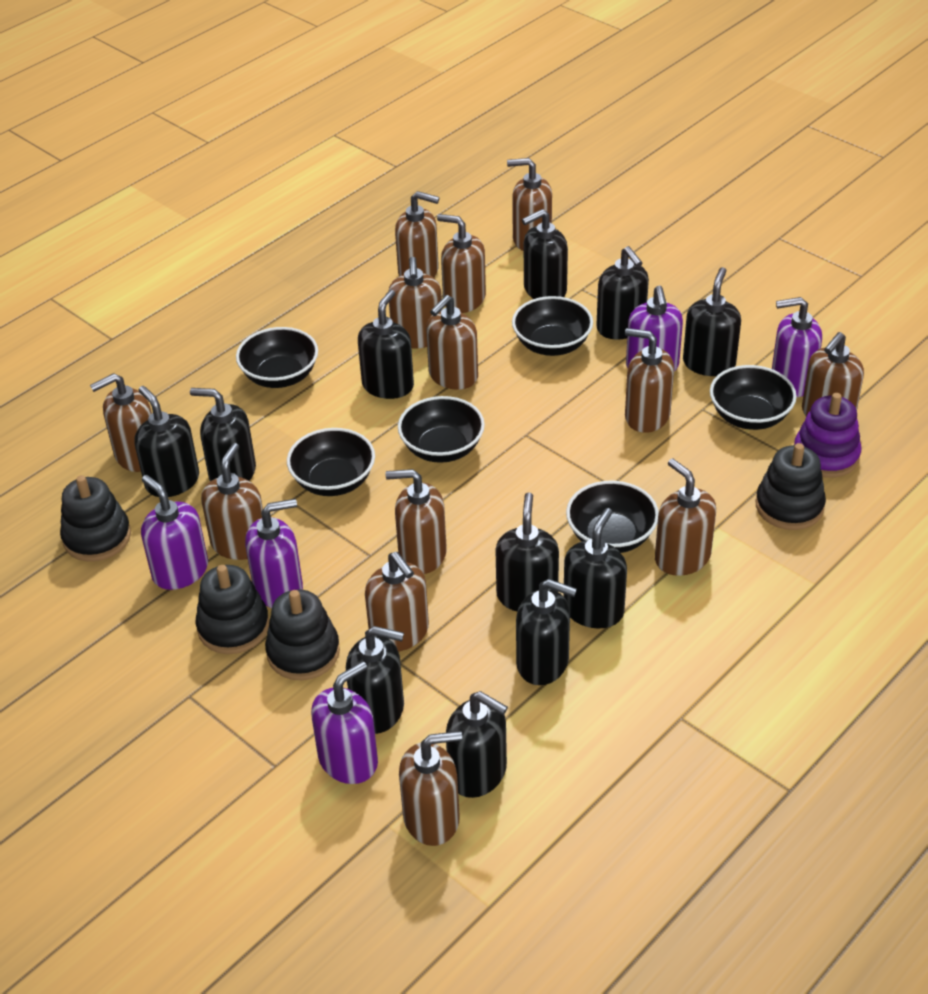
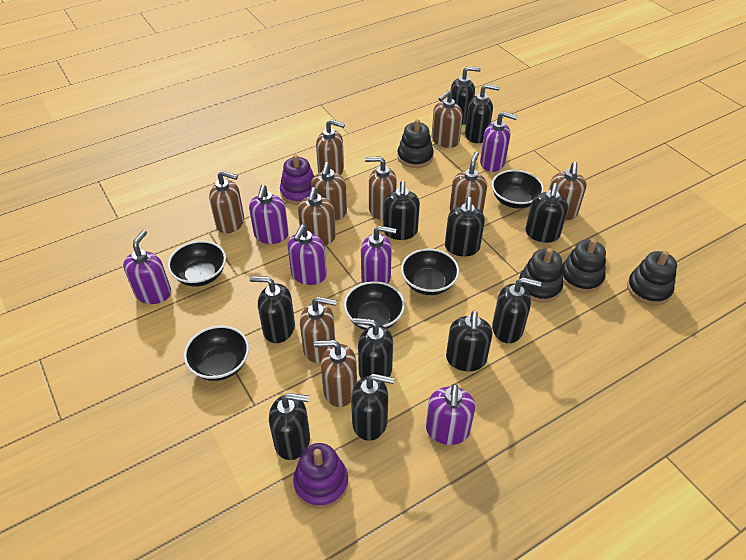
black bowl: 6 -> 5
brown soap dispenser: 13 -> 10
purple soap dispenser: 5 -> 6
purple stacking toy: 1 -> 2

